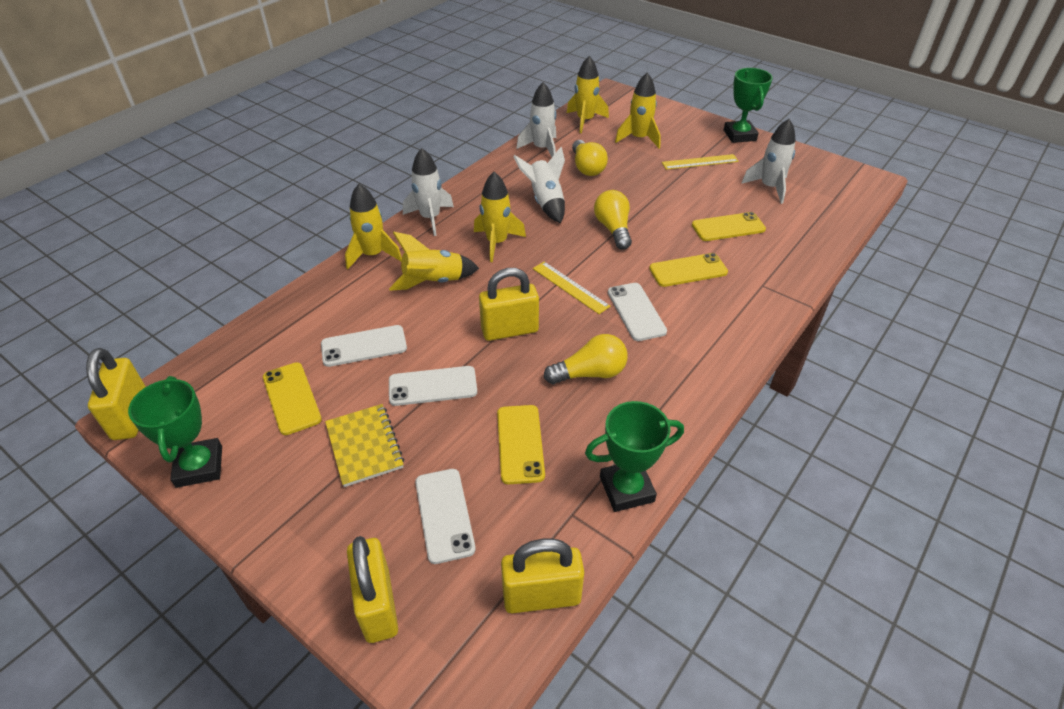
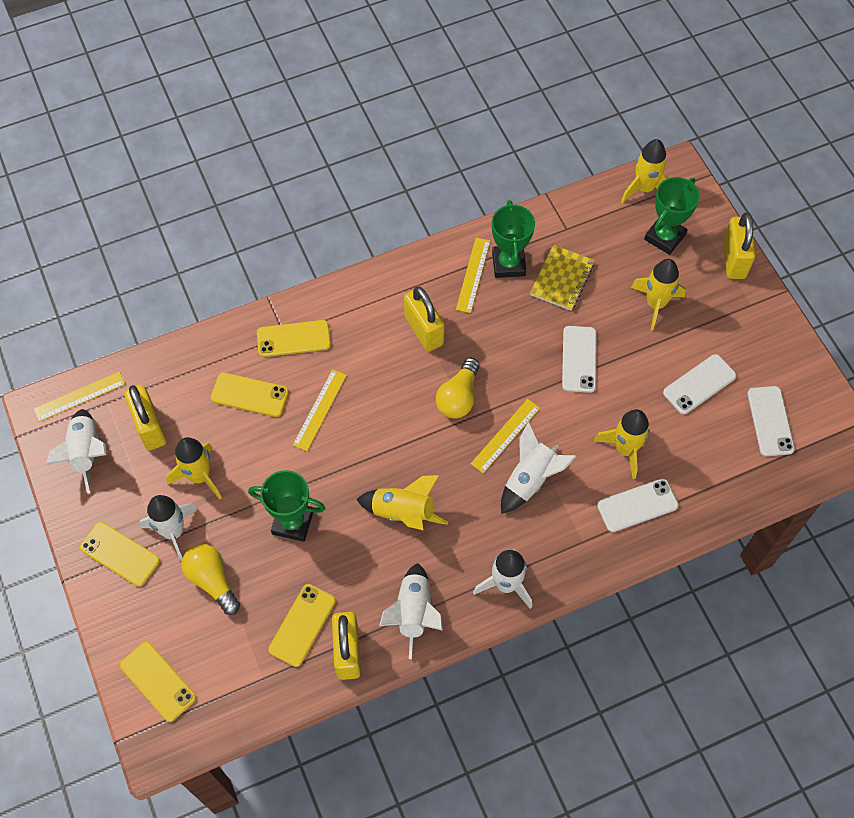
white rocket: 4 -> 5
yellow light bulb: 3 -> 2
yellow phone: 4 -> 5
yellow ruler: 2 -> 4

